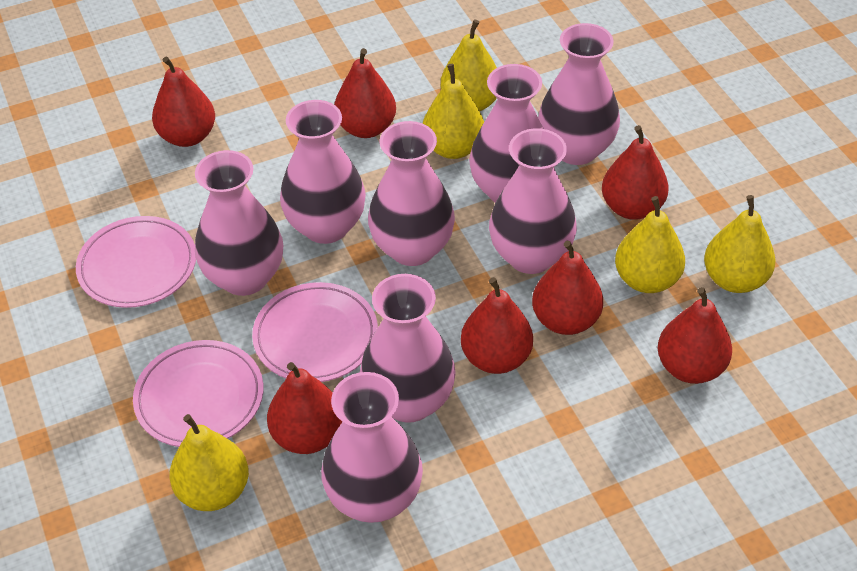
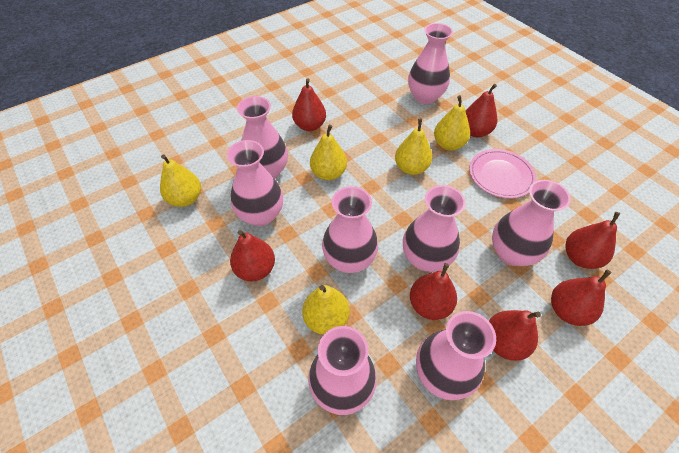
pink plate: 3 -> 1

